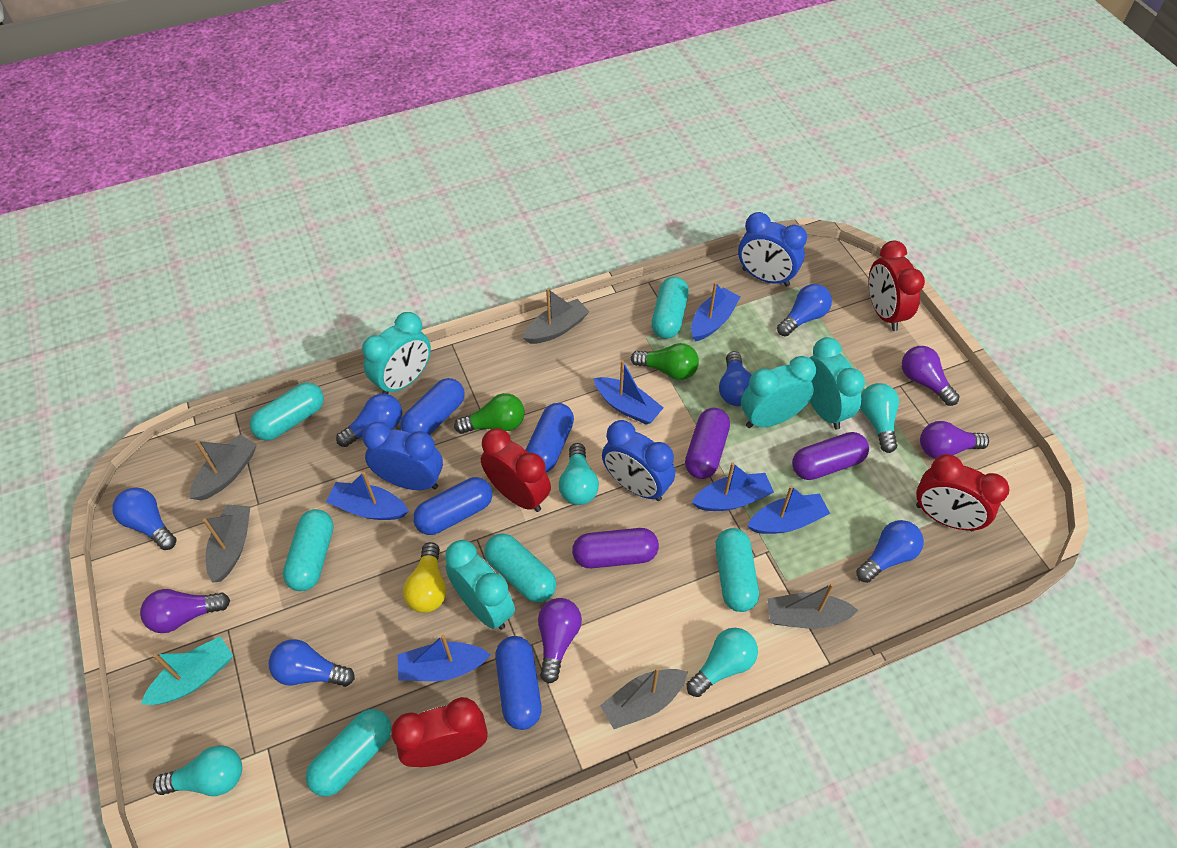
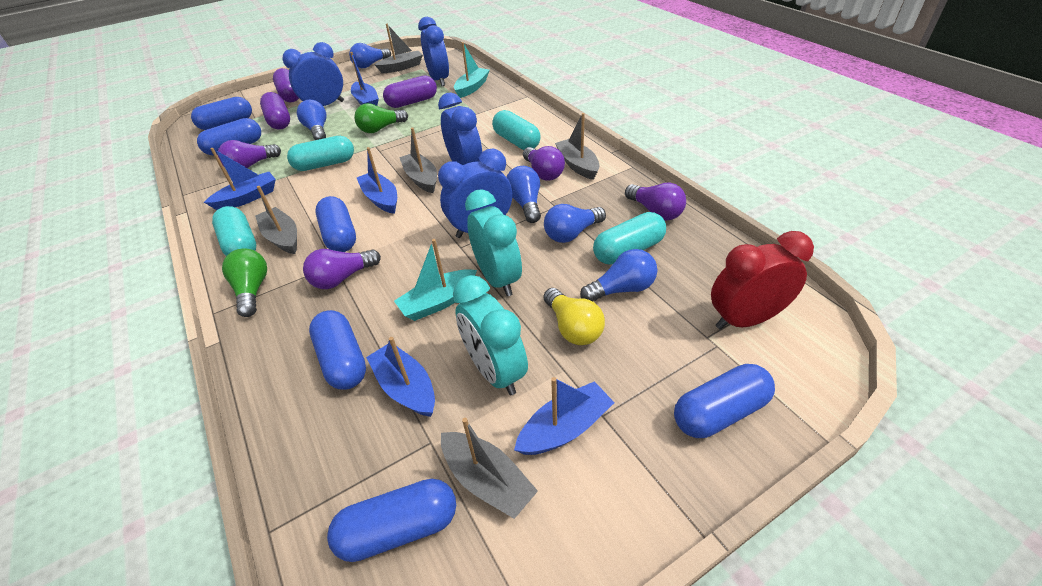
blue boat: 6 -> 5
blue capsule: 4 -> 6
blue clock: 3 -> 4
blue light bulb: 6 -> 5
red clock: 4 -> 1
turquoise boat: 1 -> 2
turquoise capsule: 6 -> 4
turquoise clock: 4 -> 2
turquoise light bulb: 4 -> 0

